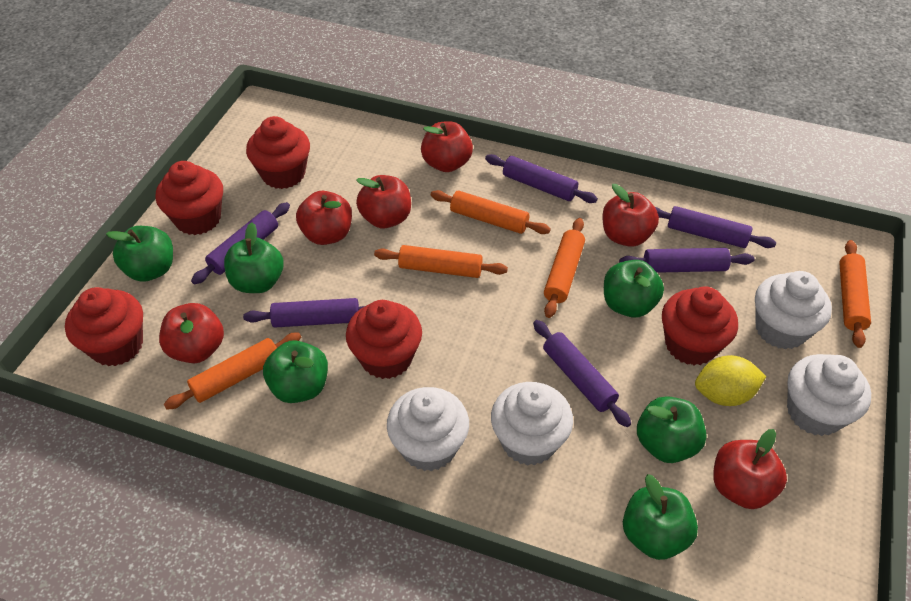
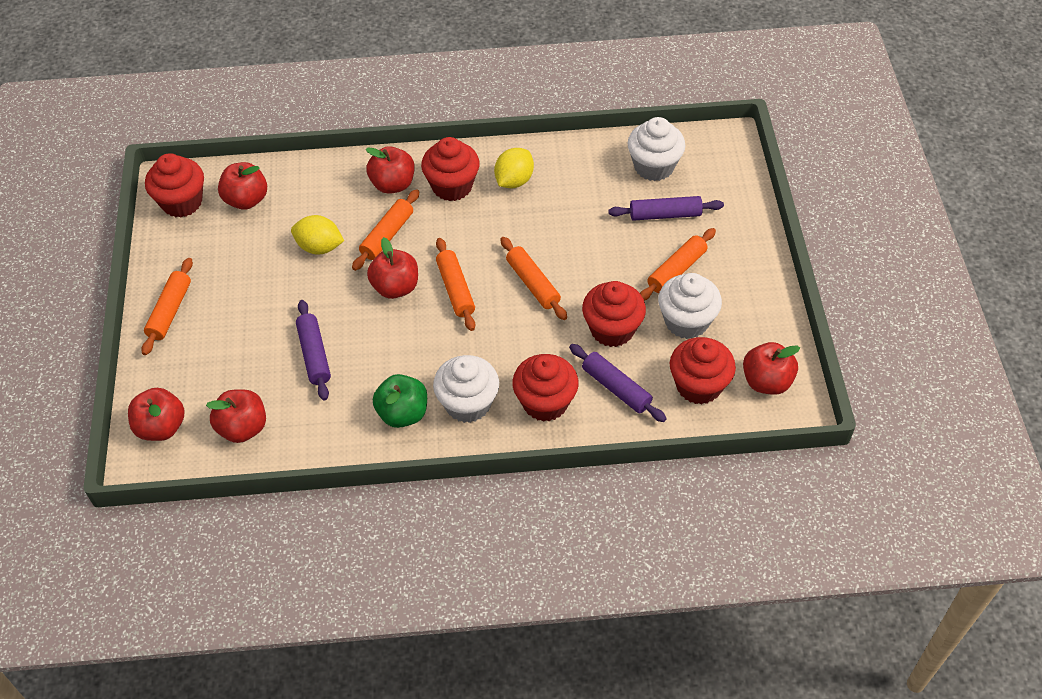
green apple: 6 -> 1
purple rolling pin: 6 -> 3
white cupcake: 4 -> 3
yellow lemon: 1 -> 2

